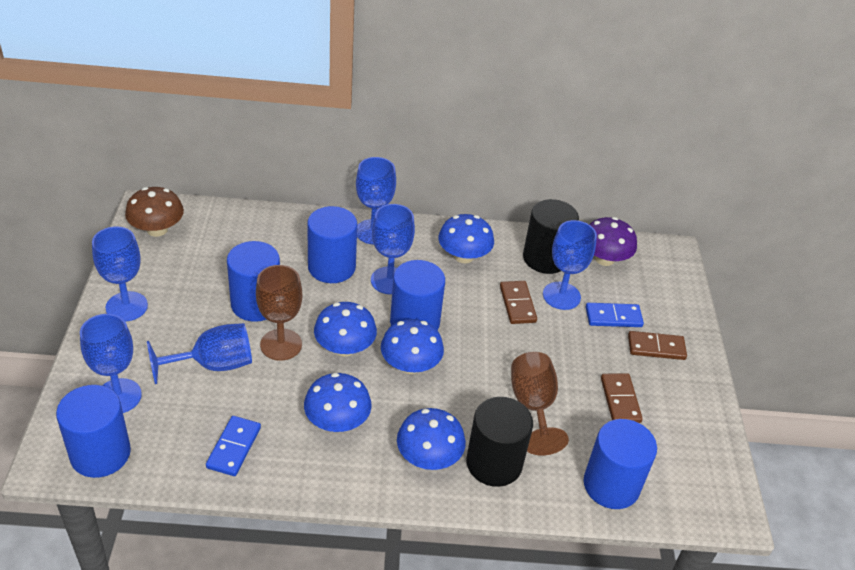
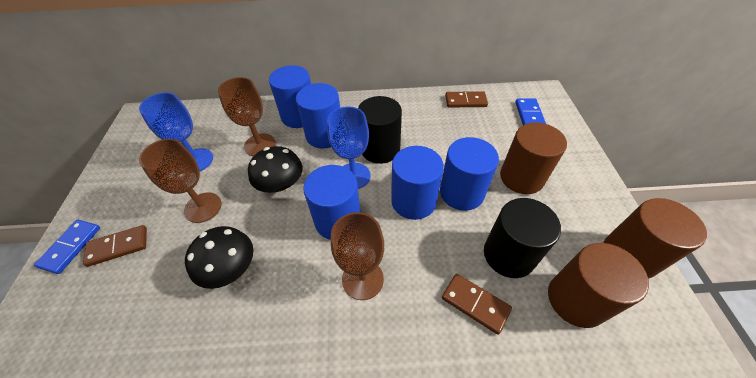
black mushroom: 0 -> 2
blue goblet: 6 -> 2
blue mushroom: 5 -> 0
brown cylinder: 0 -> 3
brown goblet: 2 -> 3
brown mushroom: 1 -> 0
purple mushroom: 1 -> 0

